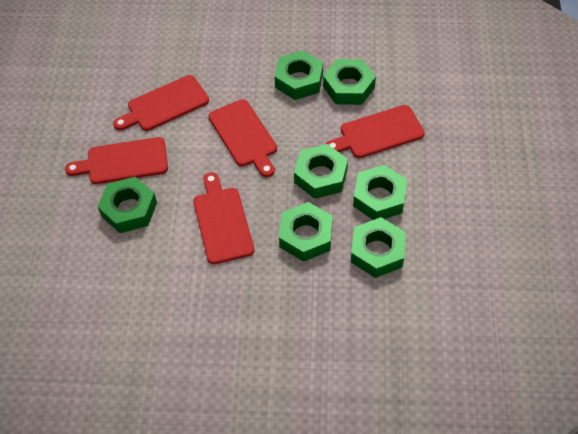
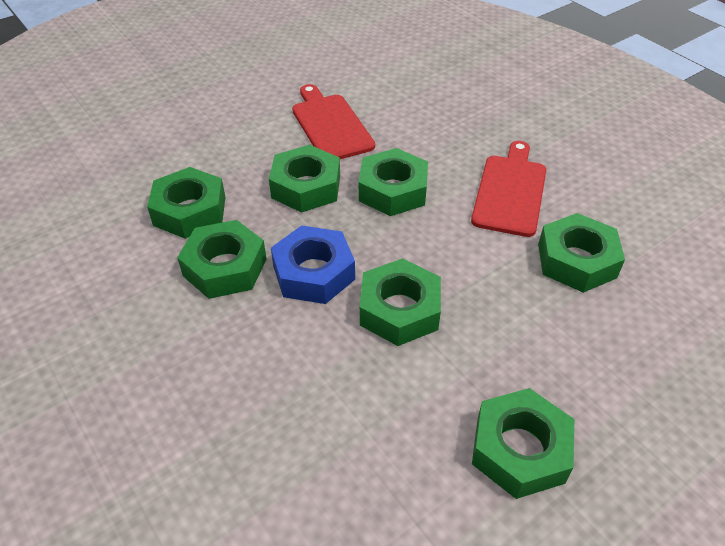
blue nut: 0 -> 1
red cutting board: 5 -> 2

